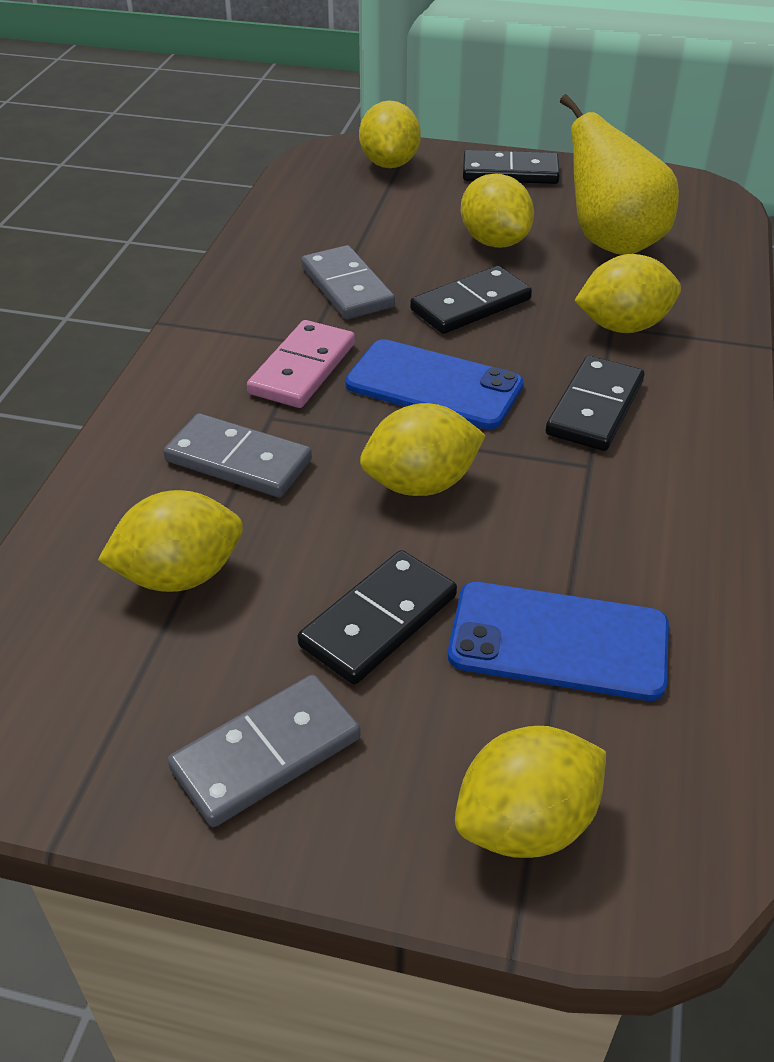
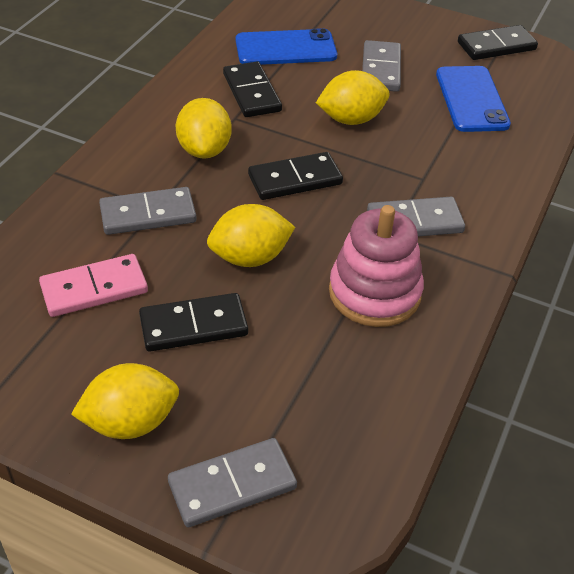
grey domino: 3 -> 4
pink stacking toy: 0 -> 1
yellow lemon: 6 -> 4
yellow pear: 1 -> 0

